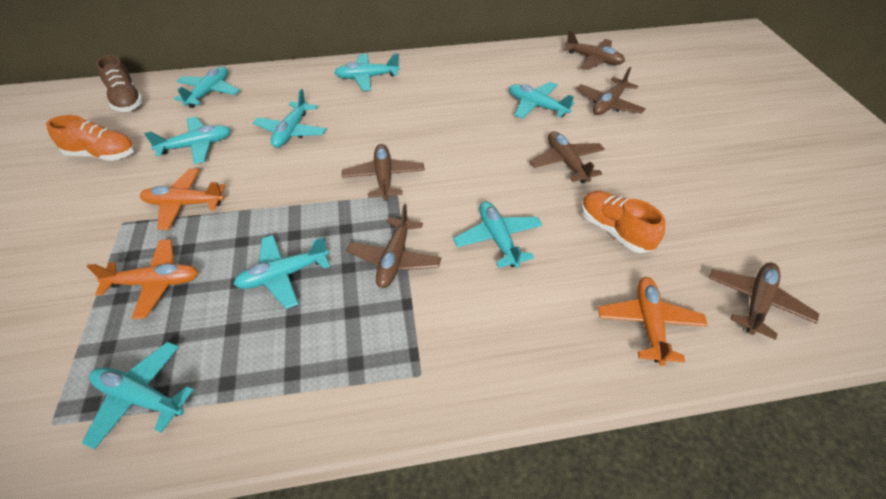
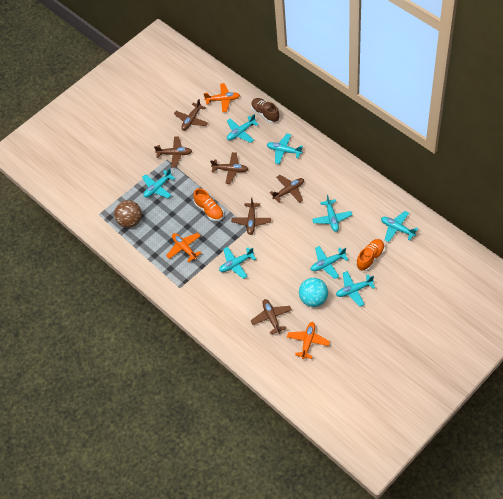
brown ball: 0 -> 1
turquoise ball: 0 -> 1

